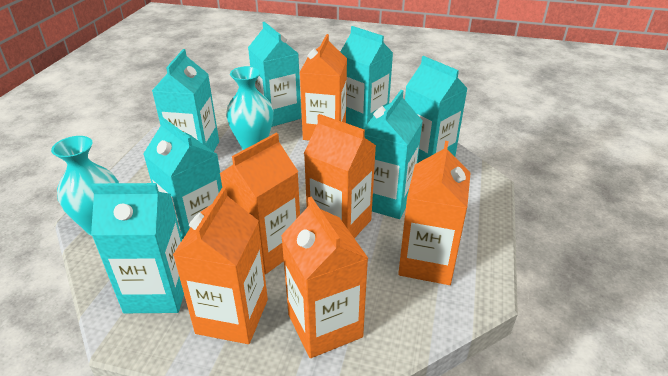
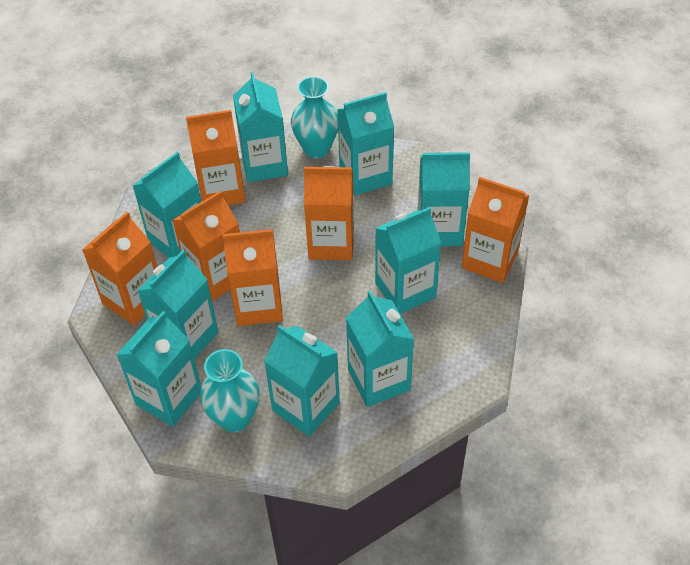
turquoise carton: 7 -> 9

